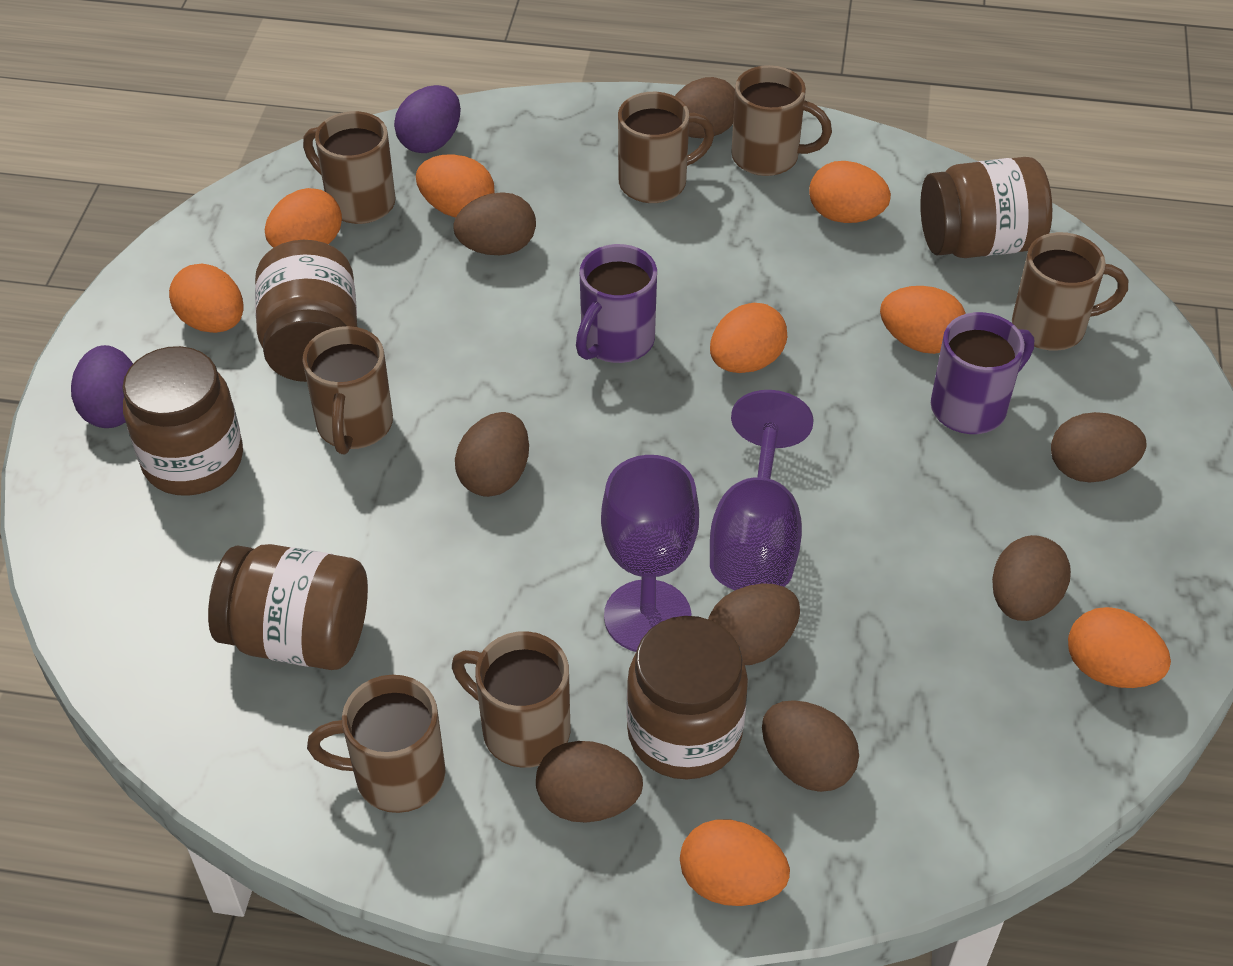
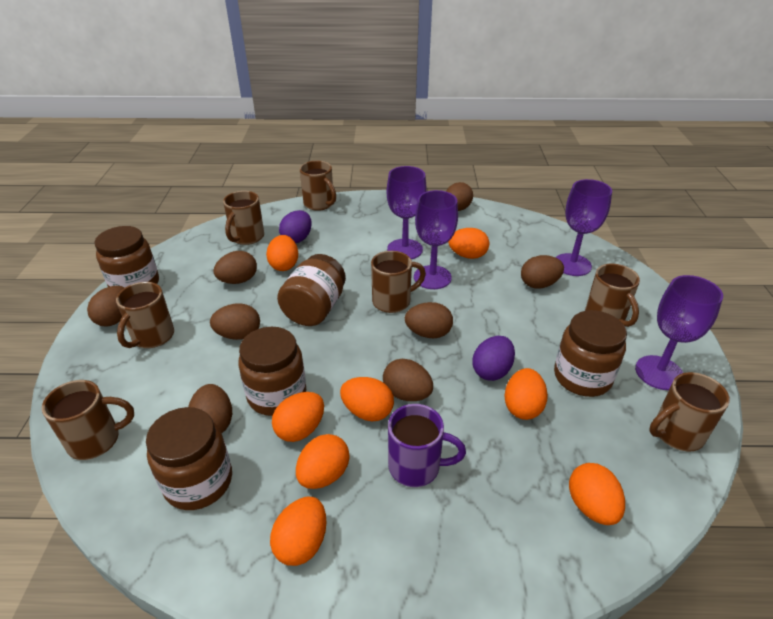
purple goblet: 2 -> 4
purple mug: 2 -> 1

